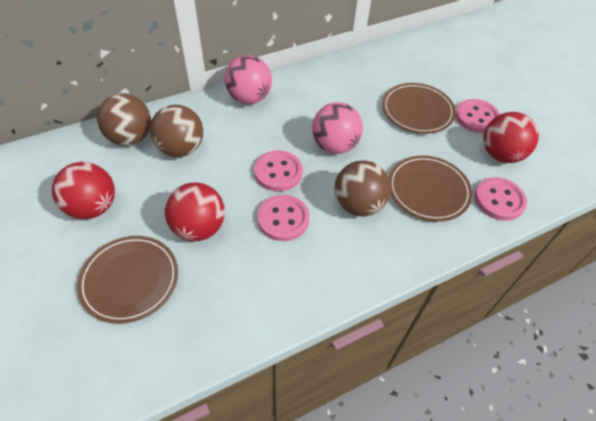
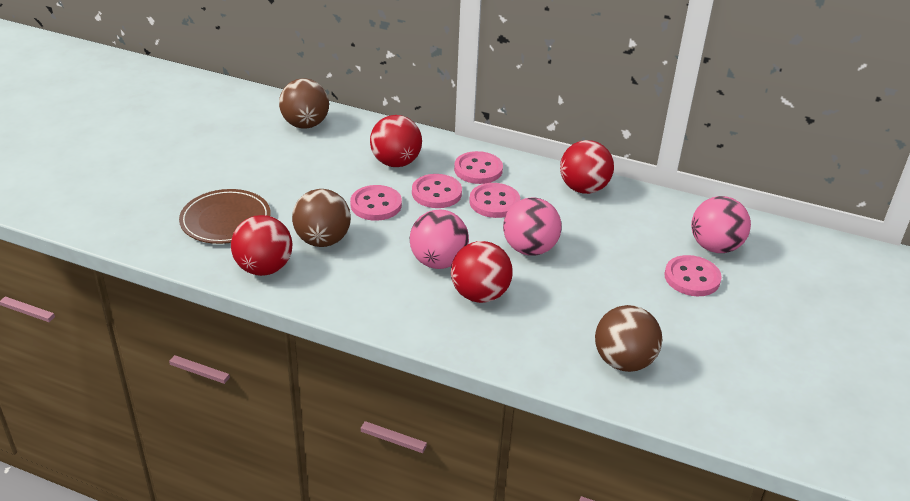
brown plate: 3 -> 1
pink ball: 2 -> 3
pink button: 4 -> 5
red ball: 3 -> 4

